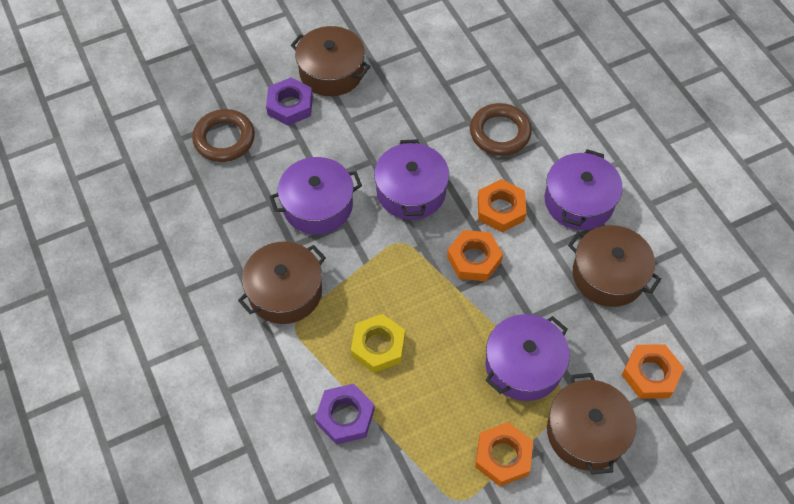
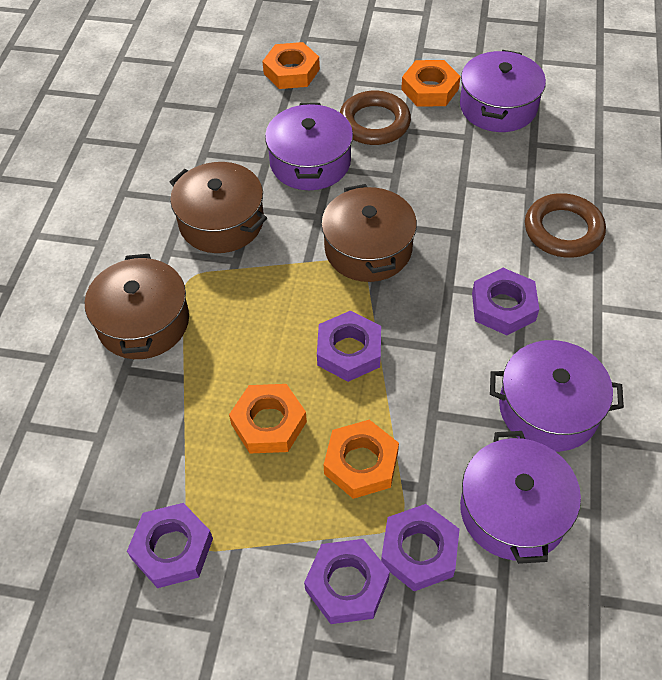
brown pot: 4 -> 3
purple nut: 2 -> 5
yellow nut: 1 -> 0

